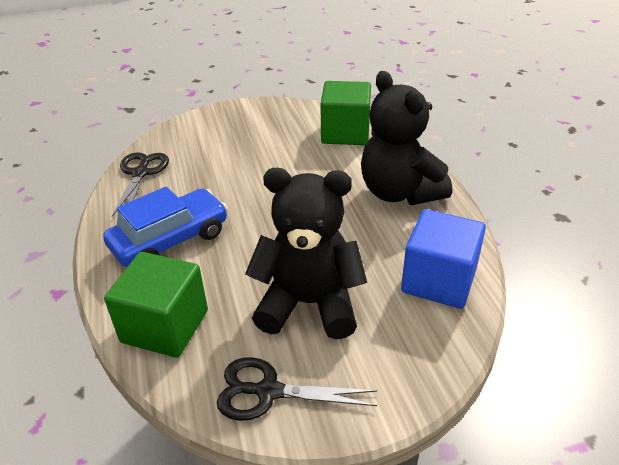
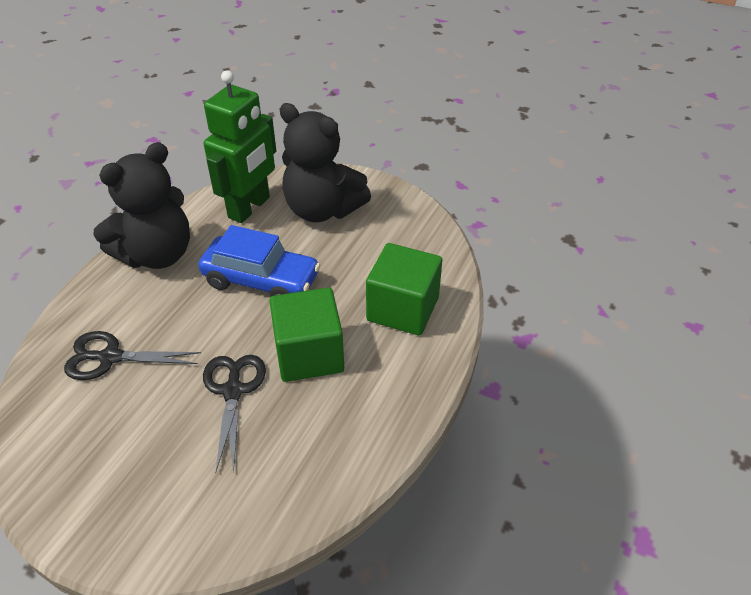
blue cube: 1 -> 0
green robot: 0 -> 1

